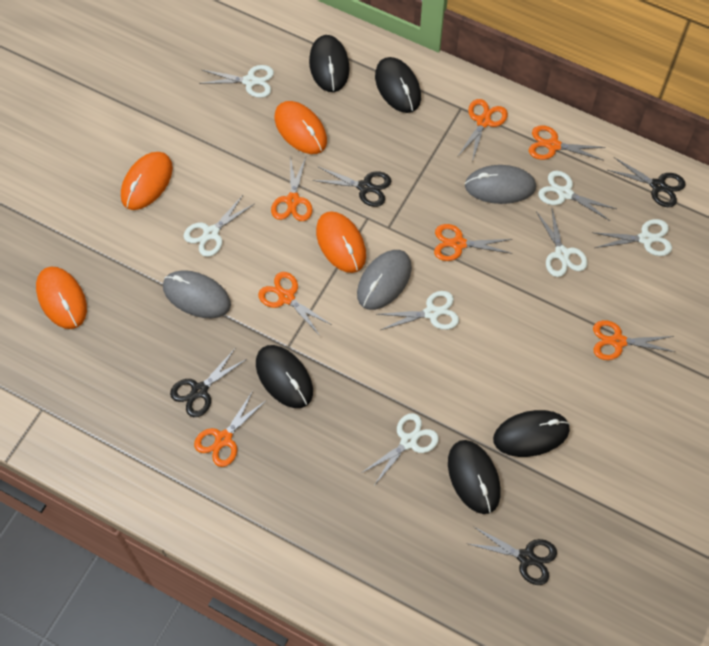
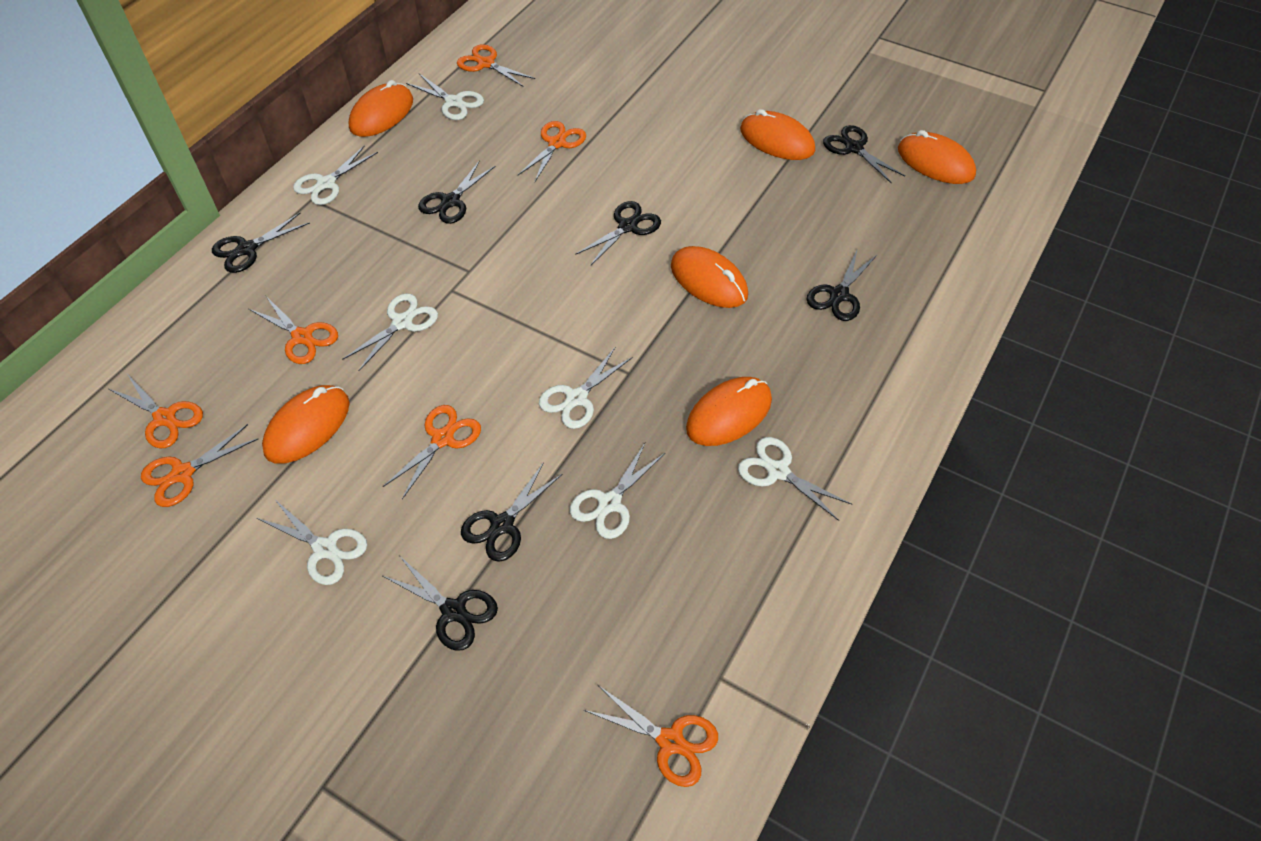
black mouse: 5 -> 0
black scissors: 4 -> 7
grey mouse: 3 -> 0
orange mouse: 4 -> 6

